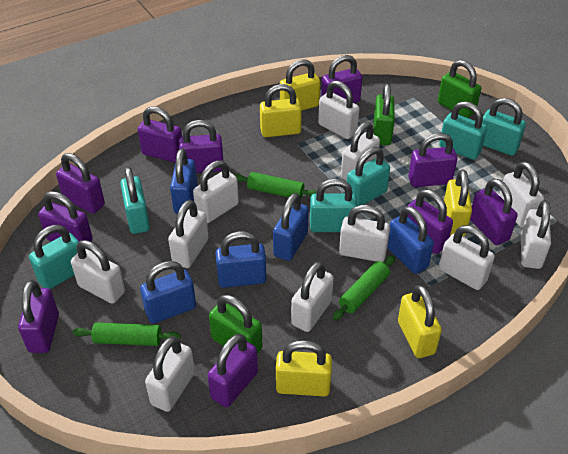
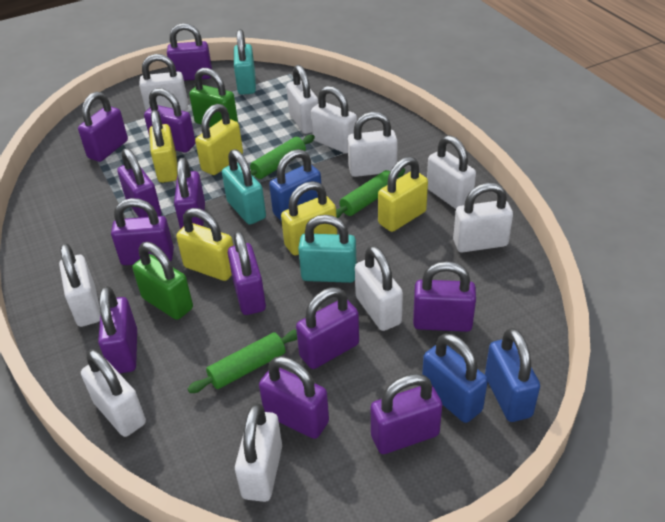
blue padlock: 5 -> 3
green padlock: 3 -> 2
purple padlock: 10 -> 12
turquoise padlock: 6 -> 3
white padlock: 11 -> 10

